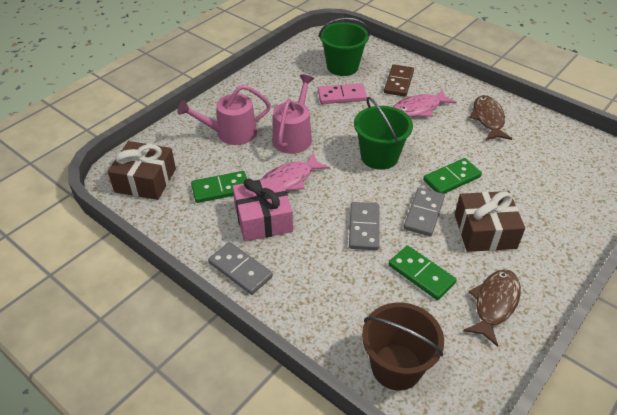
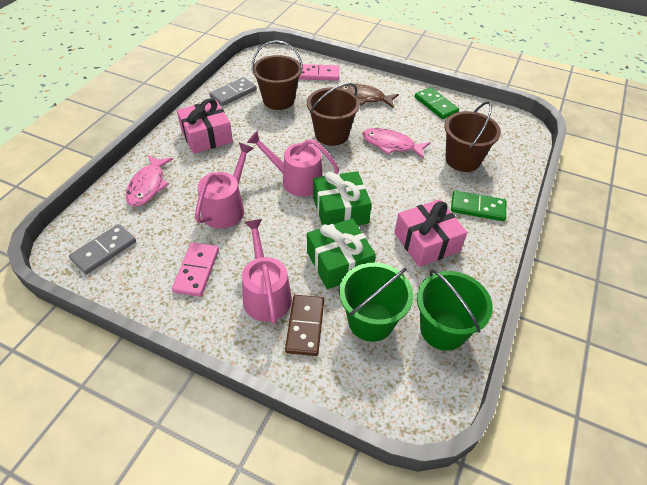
brown bucket: 1 -> 3
brown fish: 2 -> 1
brown gift: 2 -> 0
green domino: 3 -> 2
green gift: 0 -> 2
grey domino: 3 -> 2
pink domino: 1 -> 2
pink gift: 1 -> 2
pink watering can: 2 -> 3

